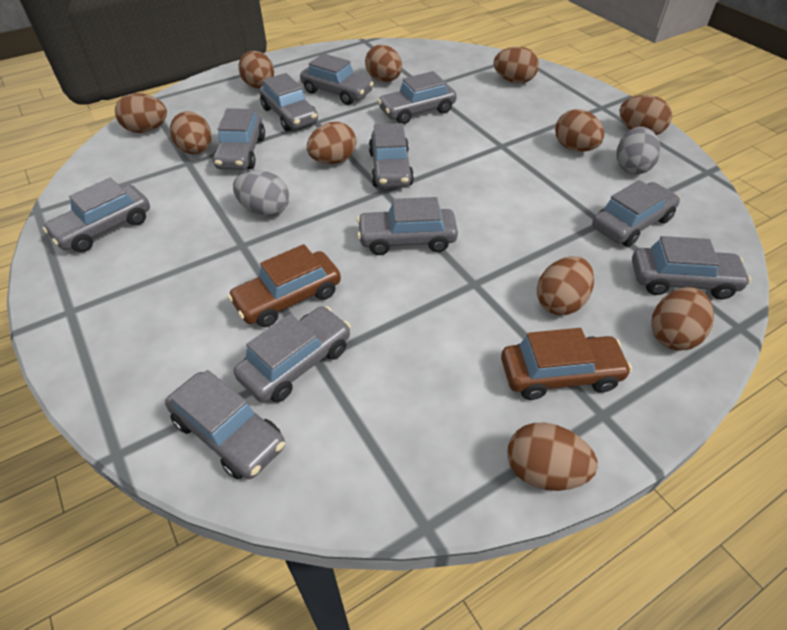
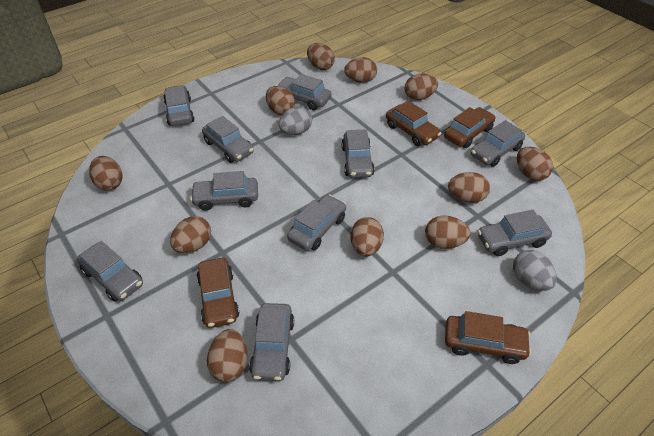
brown car: 2 -> 4
grey car: 11 -> 10

